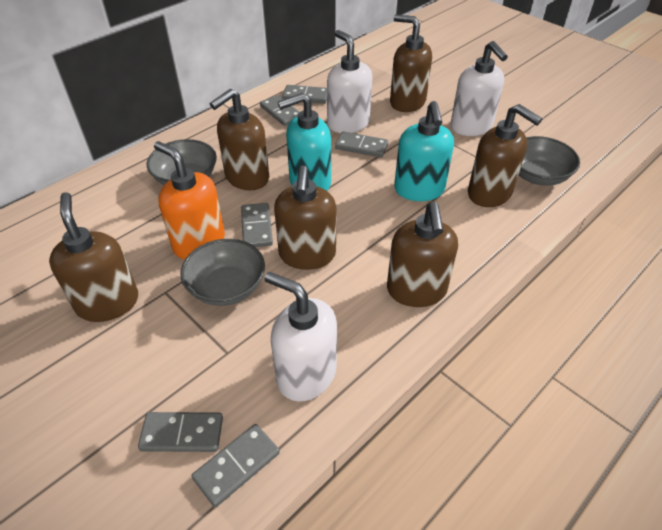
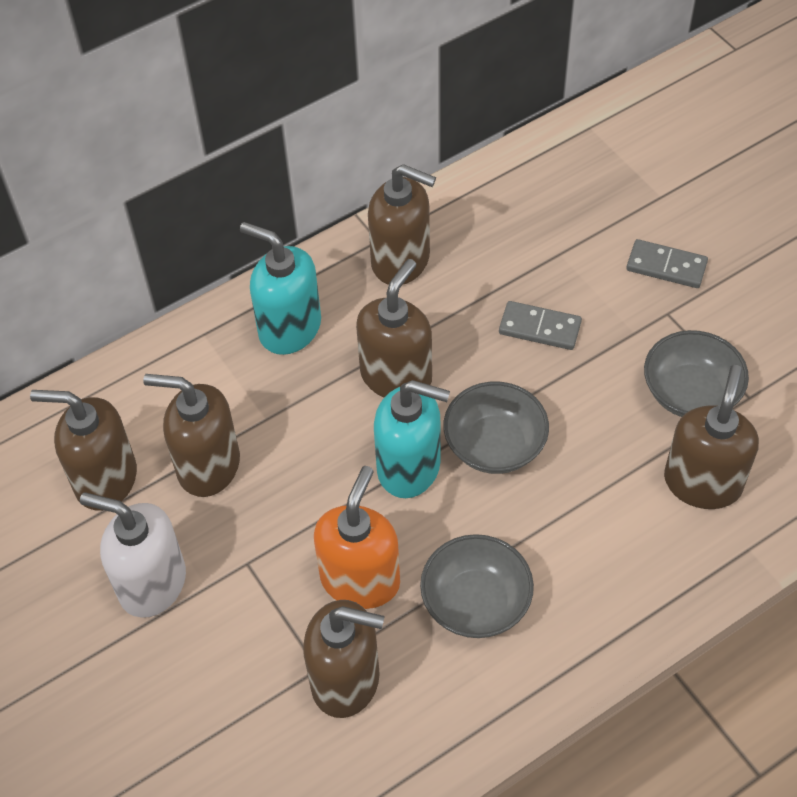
grey domino: 6 -> 2
white soap dispenser: 3 -> 1

